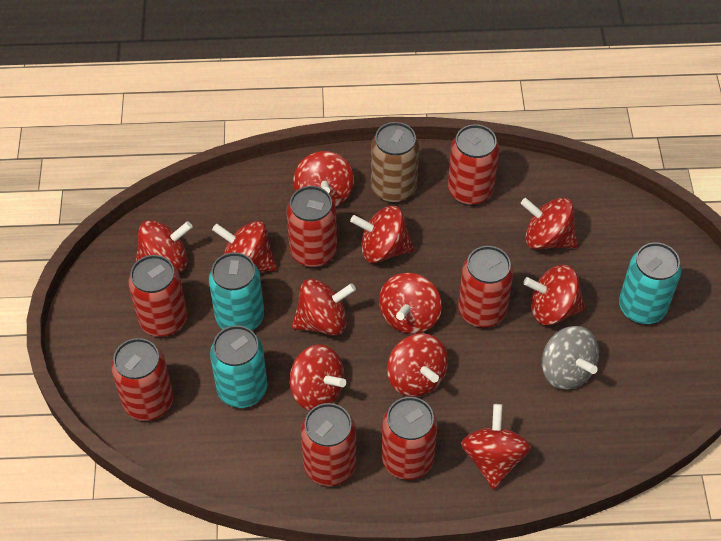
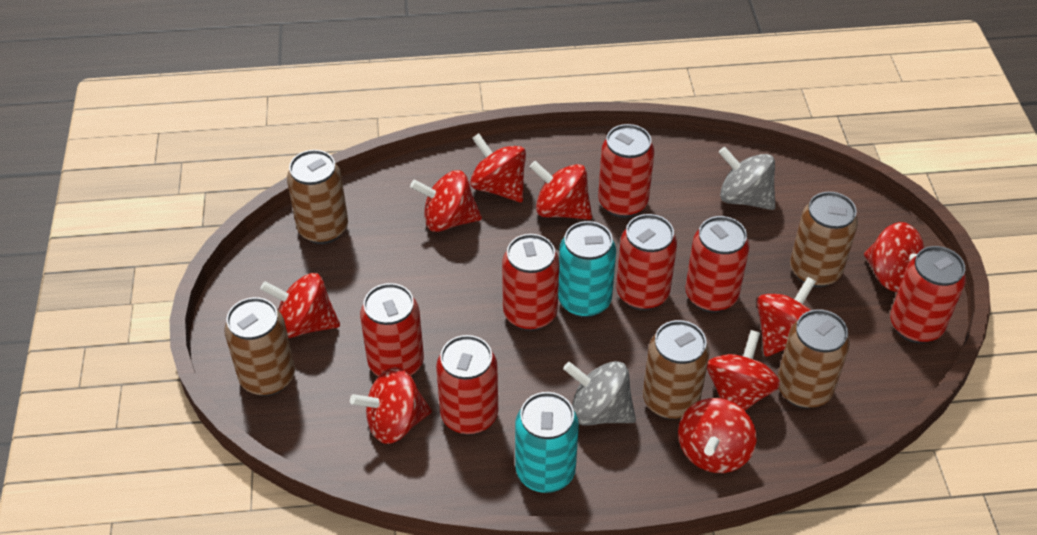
brown can: 1 -> 5
grey spinning top: 1 -> 2
red spinning top: 11 -> 9
turquoise can: 3 -> 2

